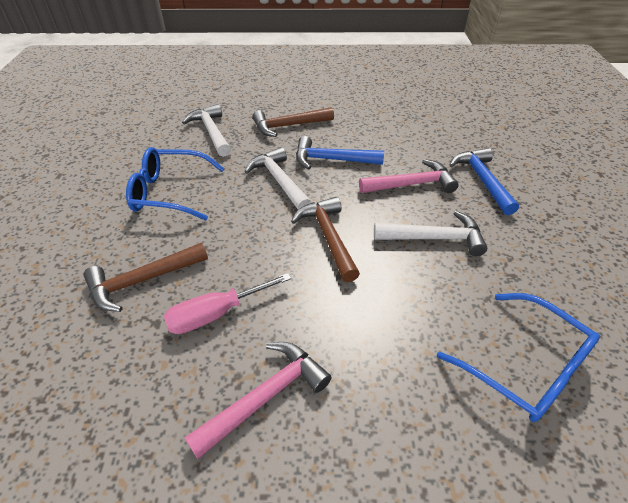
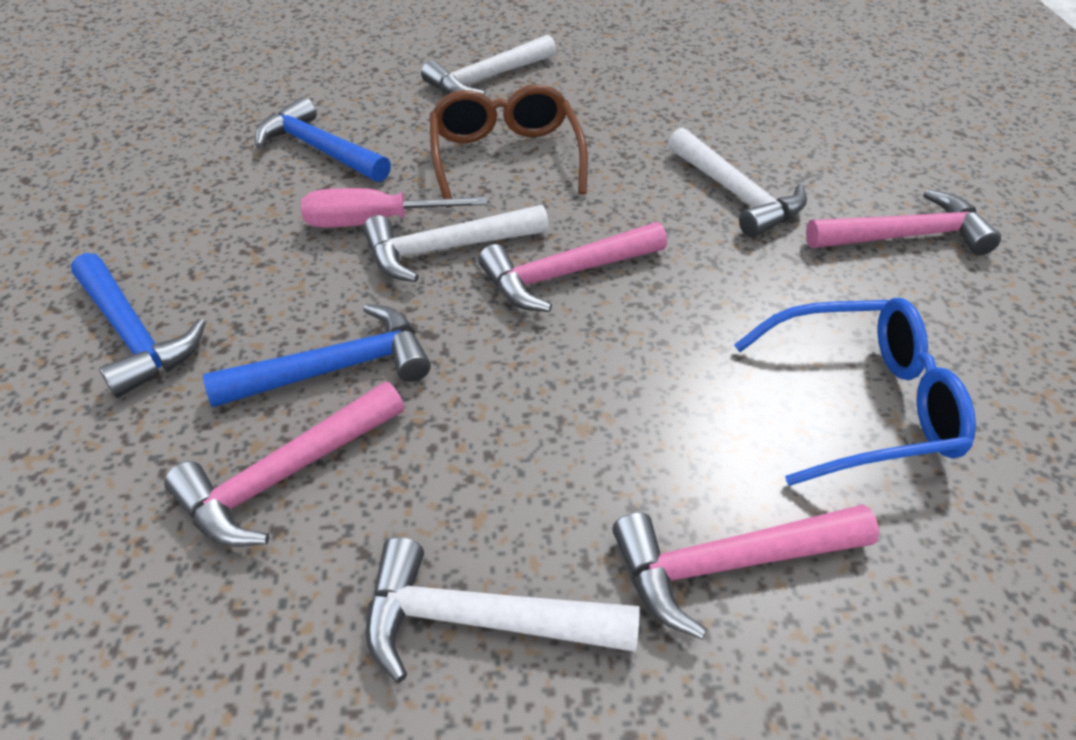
blue glasses: 2 -> 1
blue hammer: 2 -> 3
brown glasses: 0 -> 1
brown hammer: 3 -> 0
pink hammer: 2 -> 4
white hammer: 3 -> 4

